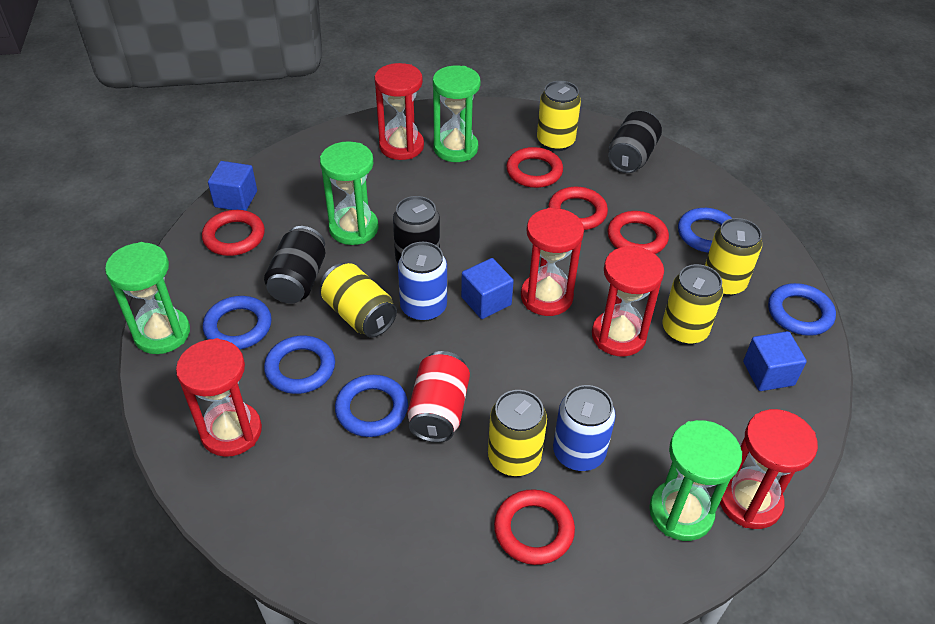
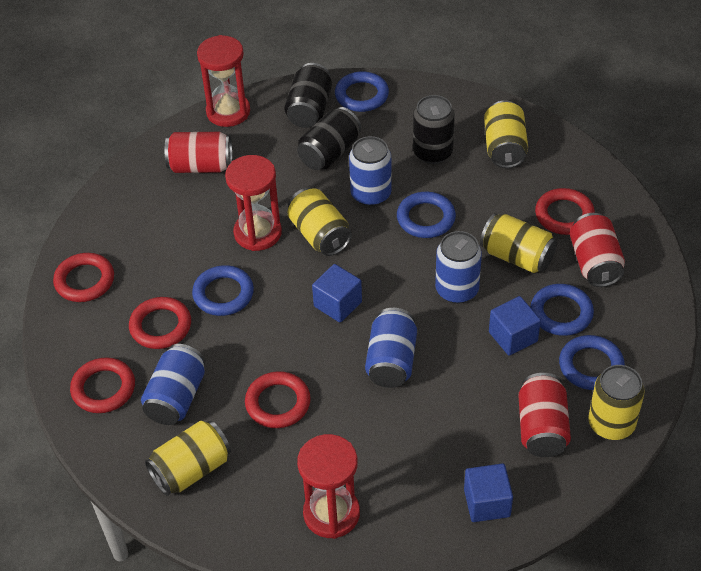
blue can: 2 -> 4
green hourglass: 4 -> 0
red can: 1 -> 3
red hourglass: 5 -> 3

